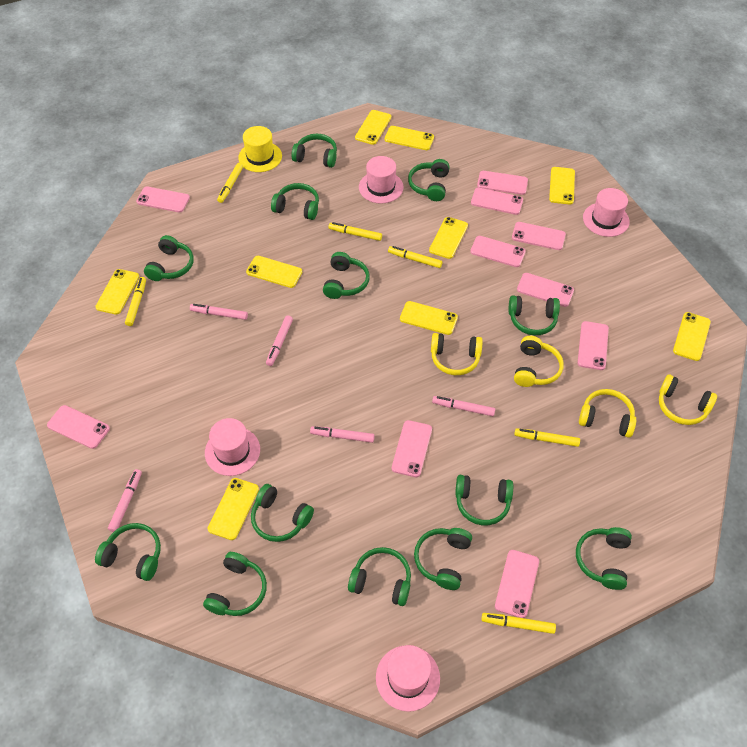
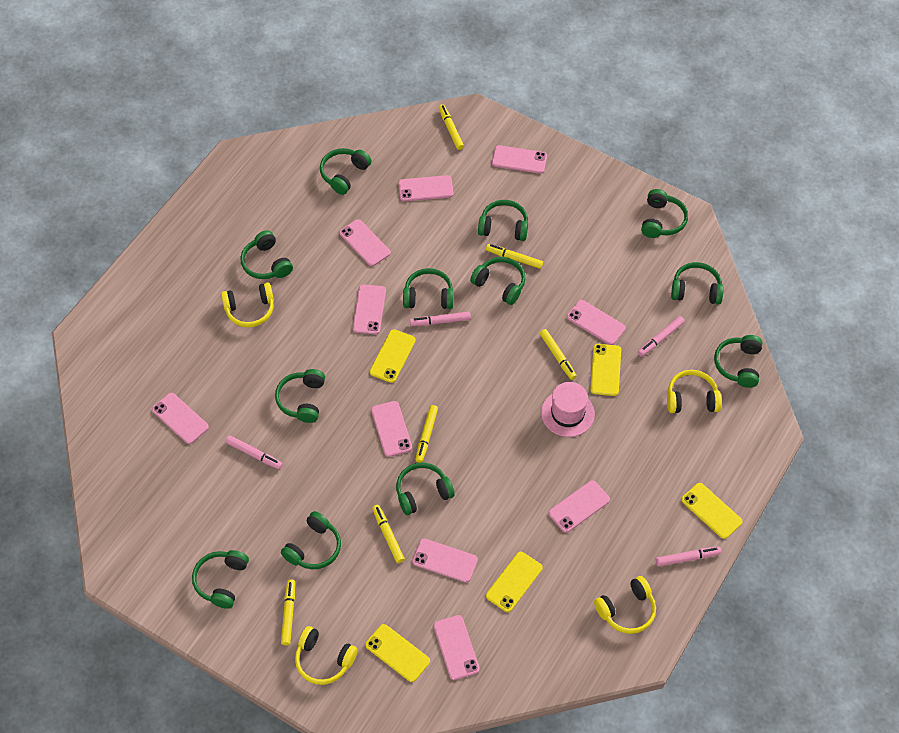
green headphones: 13 -> 12
pink hat: 4 -> 1
pink marker: 5 -> 4
yellow hat: 1 -> 0
yellow phone: 9 -> 5

